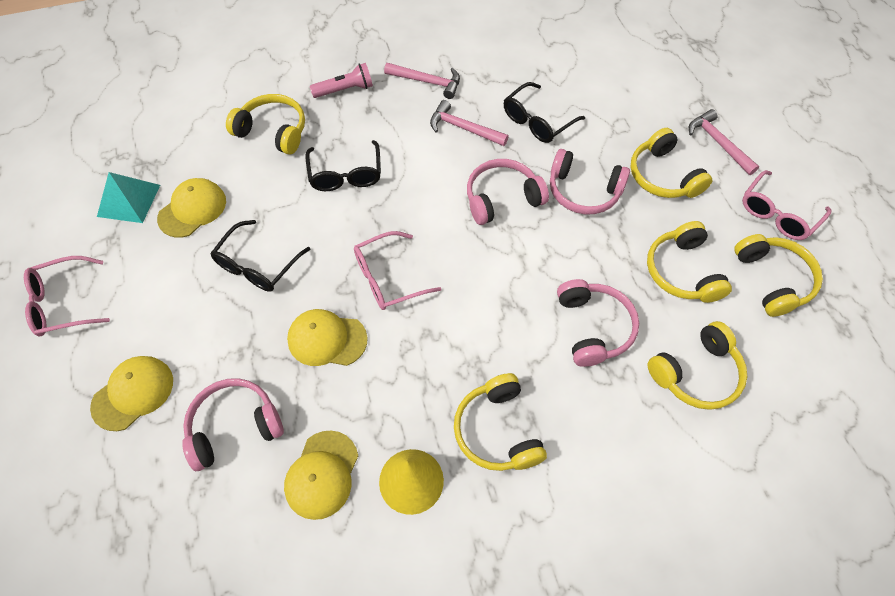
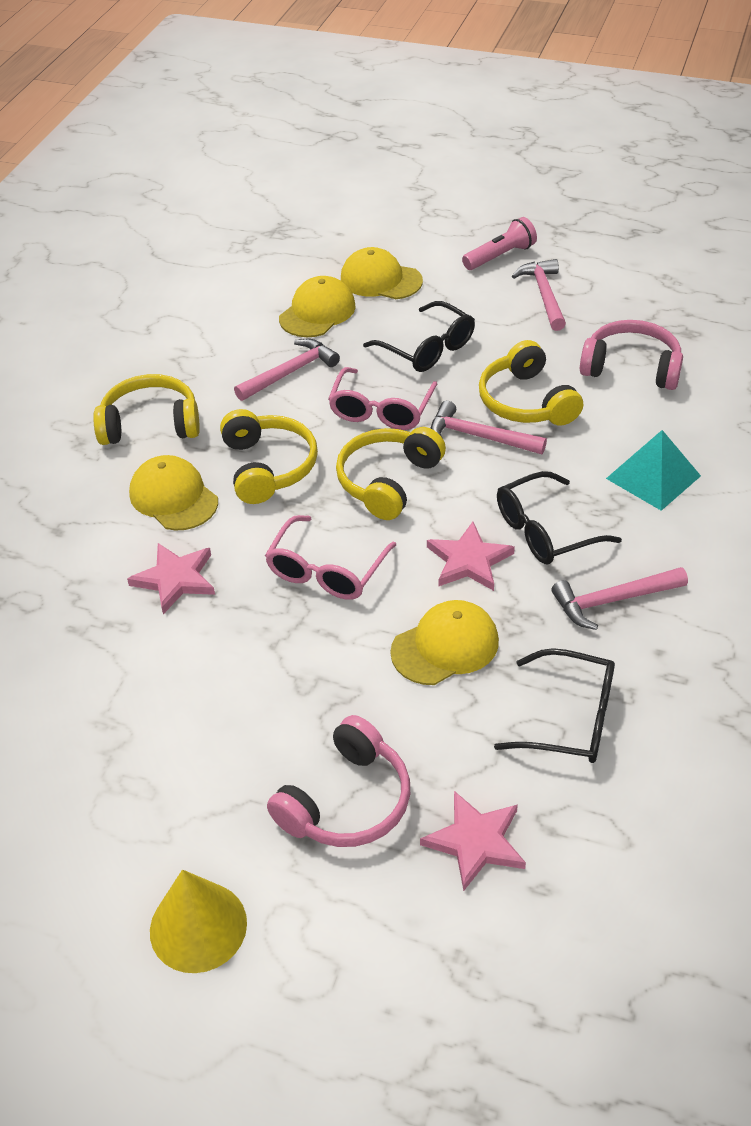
pink glasses: 3 -> 2
pink hammer: 3 -> 4
pink headphones: 4 -> 2
pink star: 0 -> 3
yellow headphones: 6 -> 4

